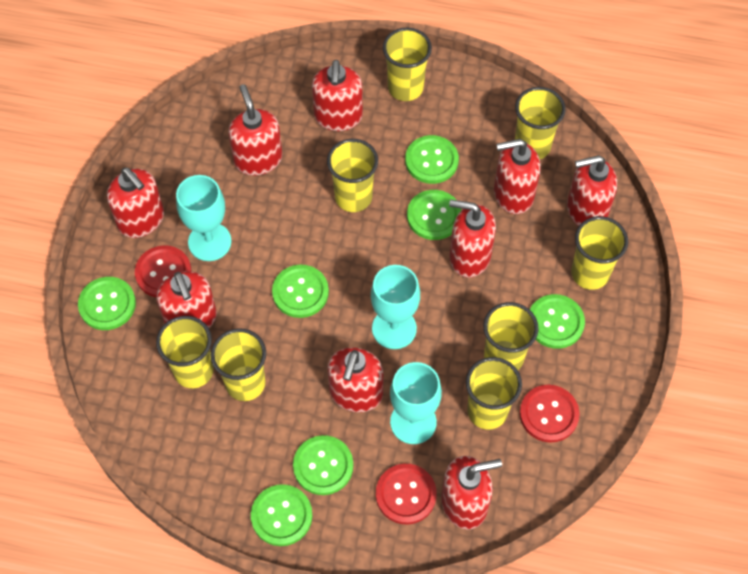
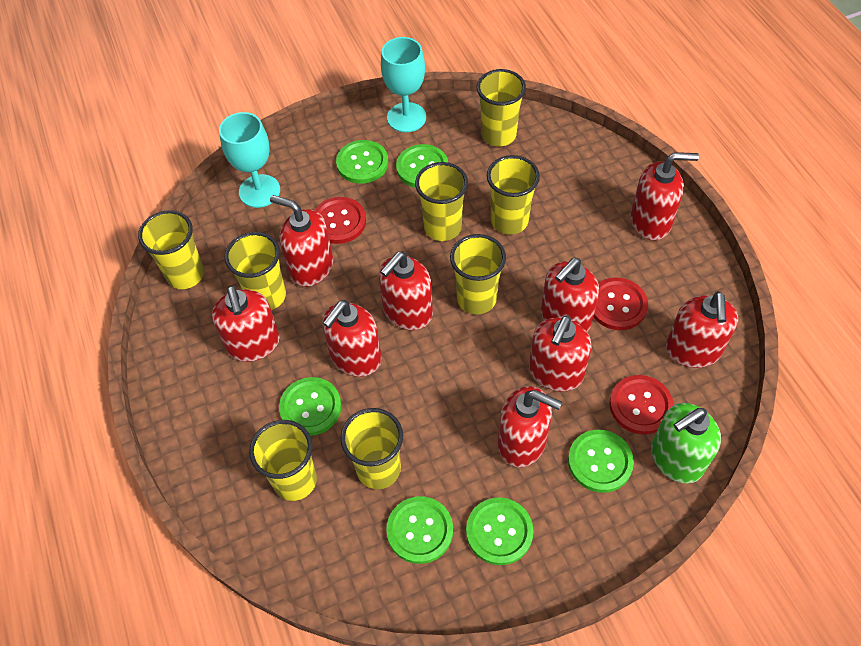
green button: 7 -> 6
green soap dispenser: 0 -> 1
turquoise goblet: 3 -> 2

